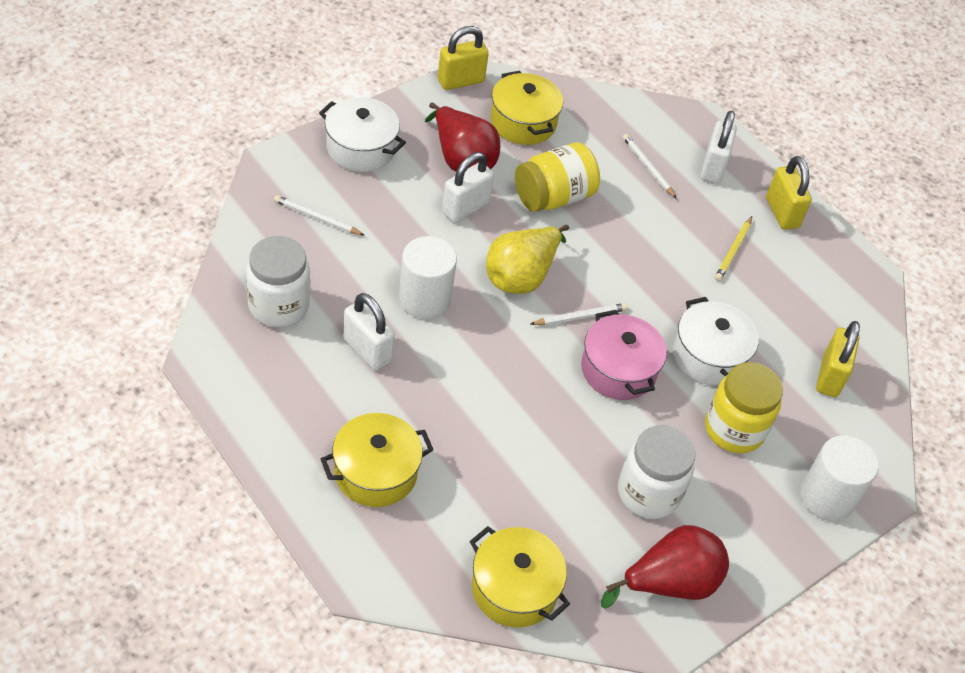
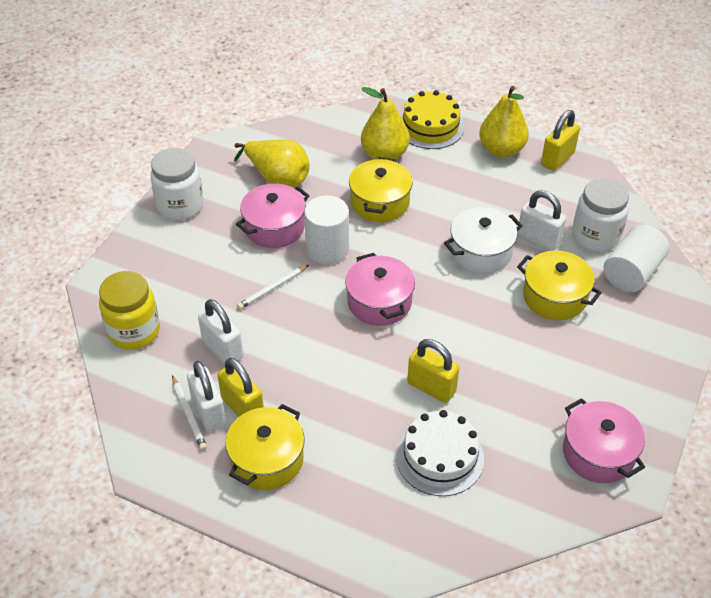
pink pot: 1 -> 3
red pear: 2 -> 0
white cake: 0 -> 1
white pencil: 3 -> 2
white pot: 2 -> 1
yellow cake: 0 -> 1
yellow jar: 2 -> 1
yellow pear: 1 -> 3
yellow pencil: 1 -> 0

